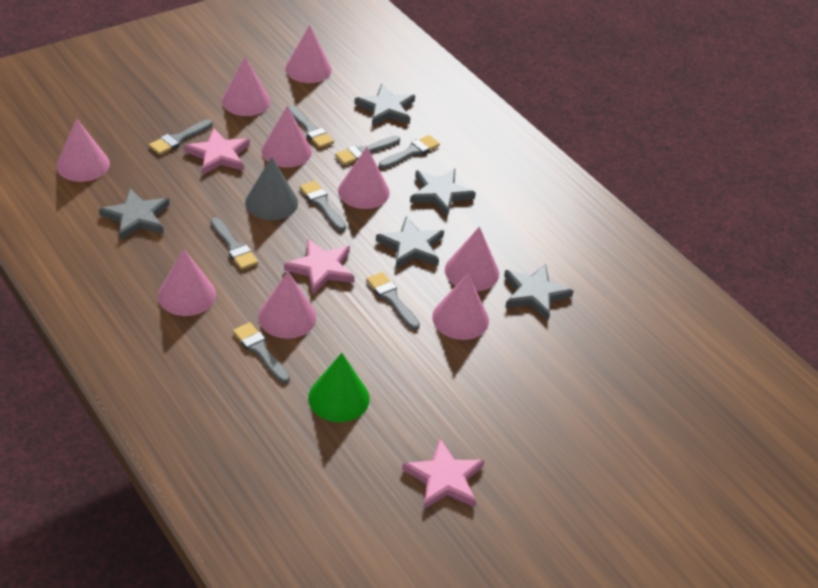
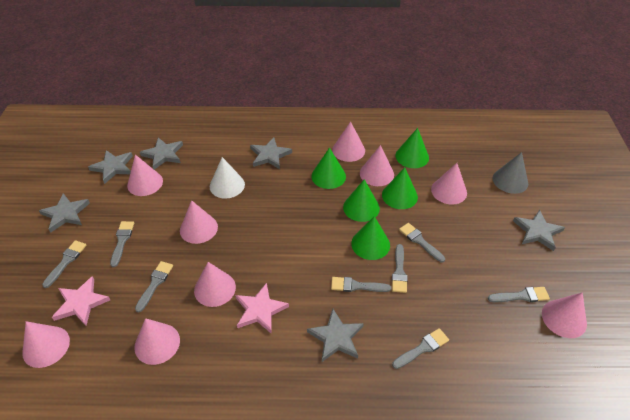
green cone: 1 -> 5
grey star: 5 -> 6
pink star: 3 -> 2
white cone: 0 -> 1

